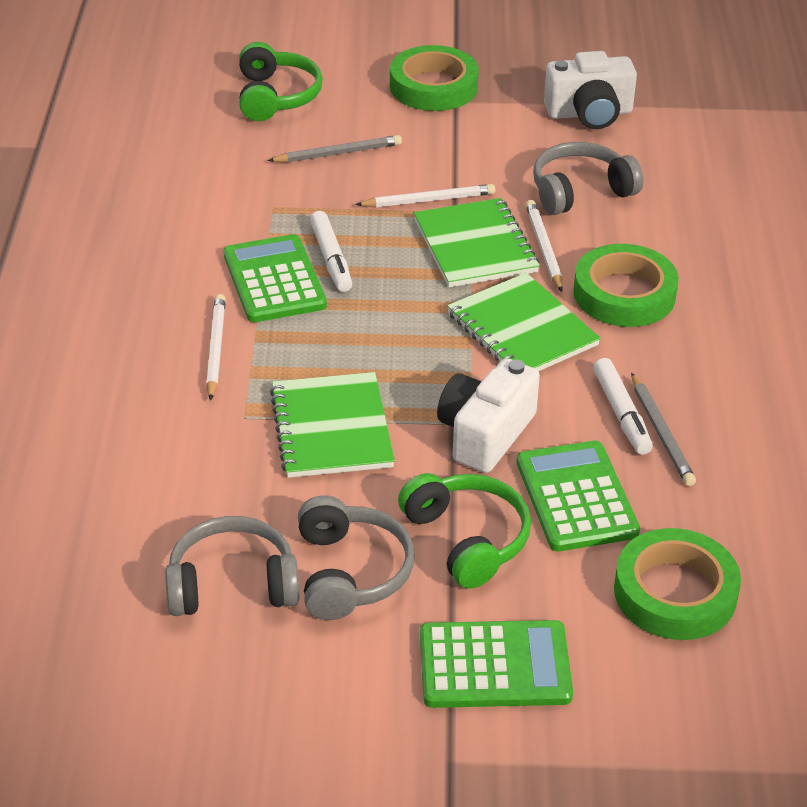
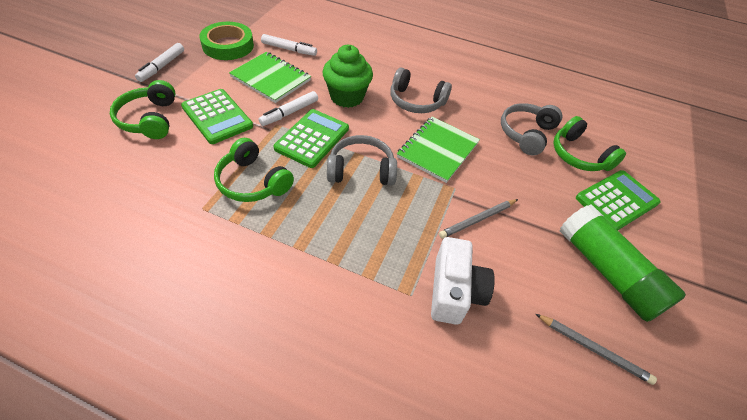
green cupcake: 0 -> 1
green glue stick: 0 -> 1
green headphones: 2 -> 3
green notebook: 3 -> 2
green tape: 3 -> 1
white camera: 2 -> 1
white marker: 2 -> 3
white pencil: 3 -> 0

